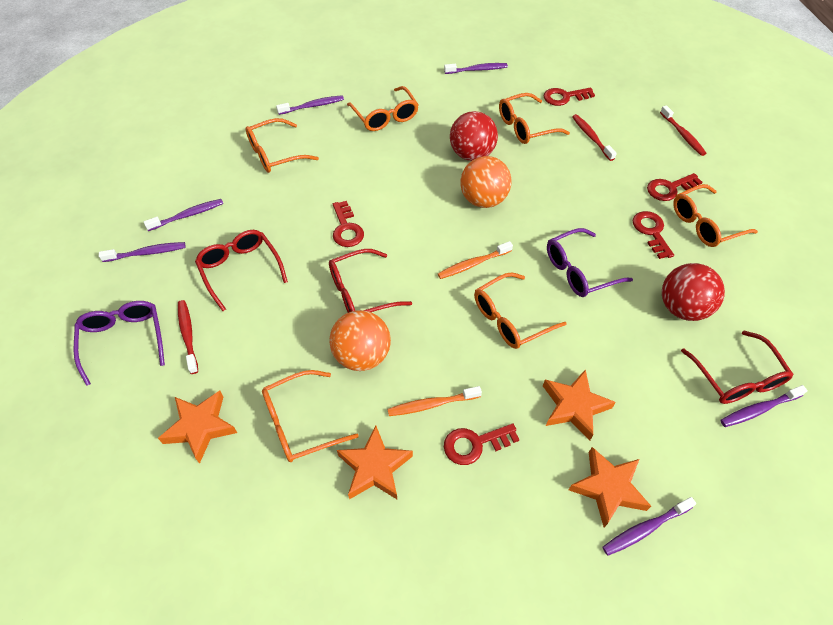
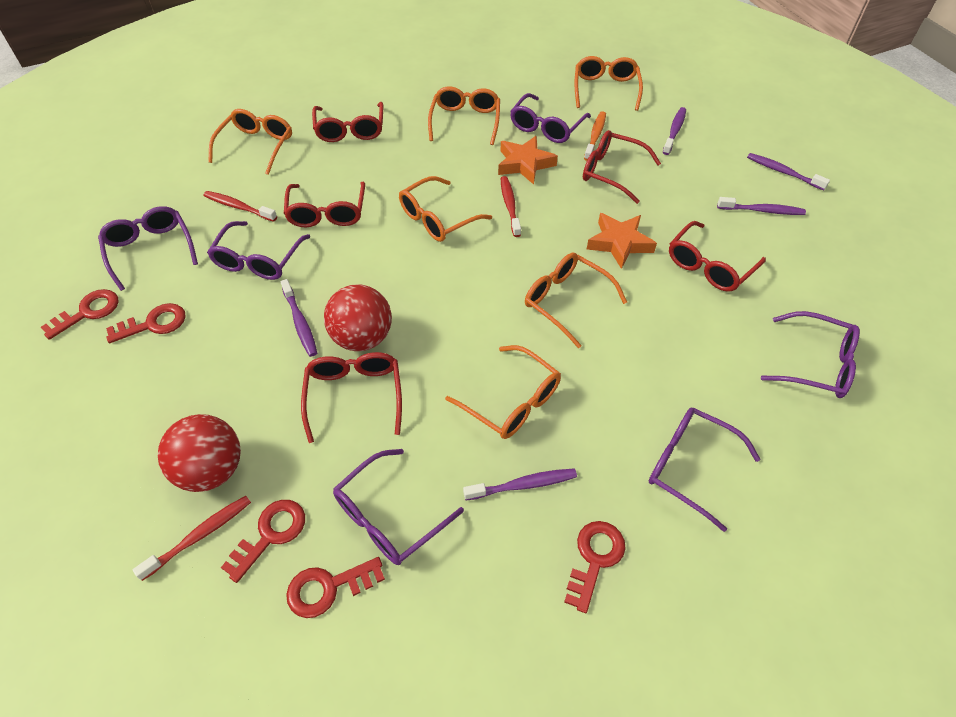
orange ball: 2 -> 0
orange star: 4 -> 2
orange toothbrush: 2 -> 1
purple glasses: 2 -> 6
purple toothbrush: 6 -> 5
red glasses: 3 -> 5

